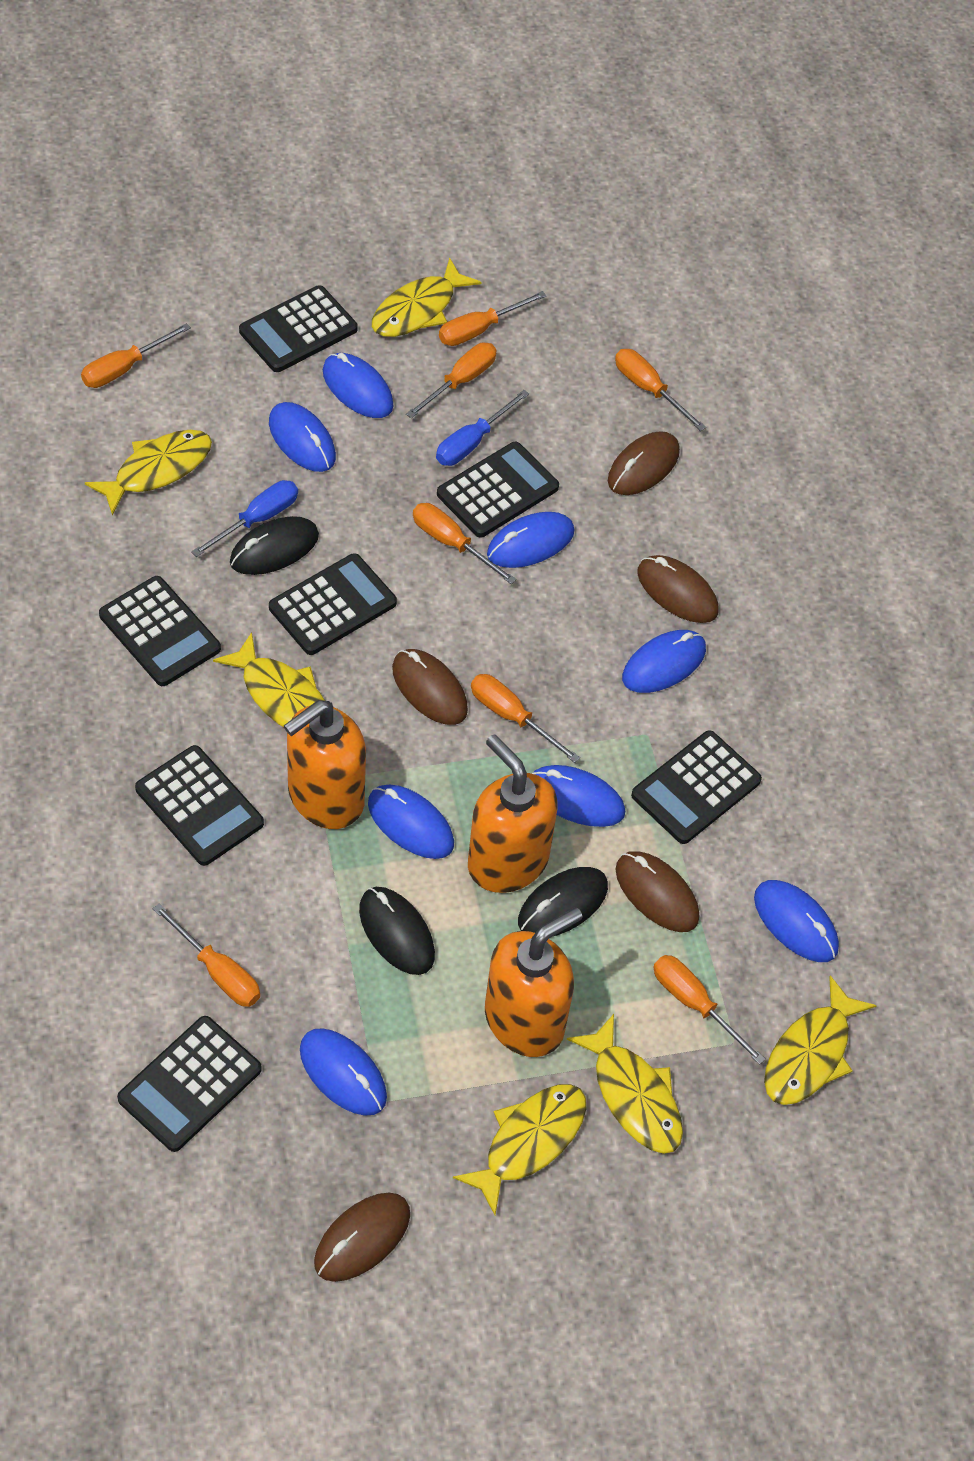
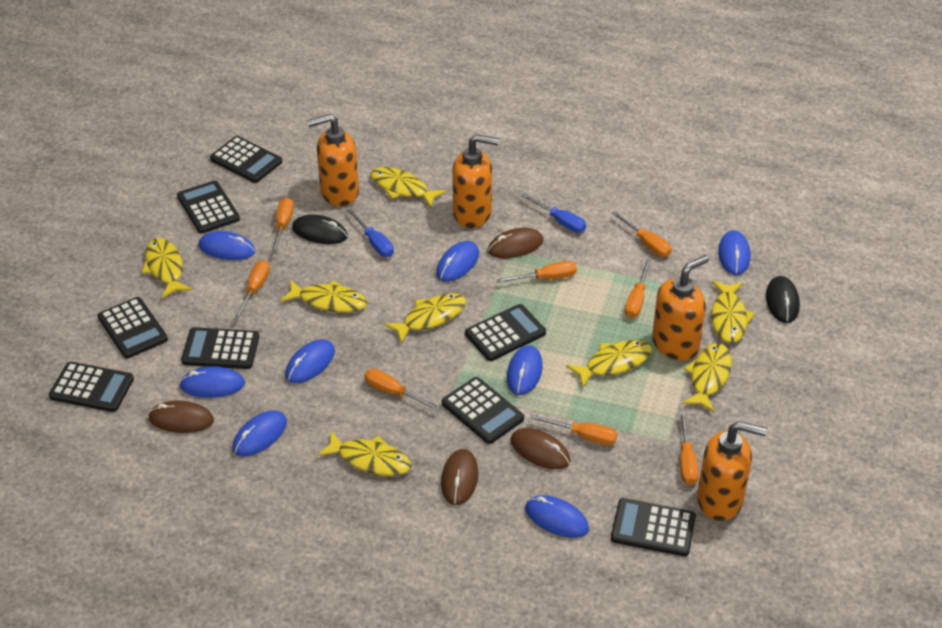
black calculator: 7 -> 8
black mouse: 3 -> 2
brown mouse: 5 -> 4
orange soap dispenser: 3 -> 4
yellow fish: 6 -> 8

